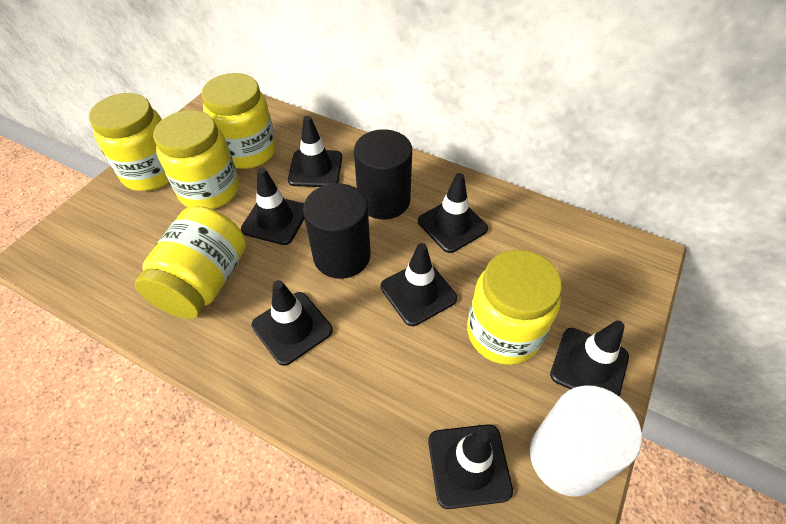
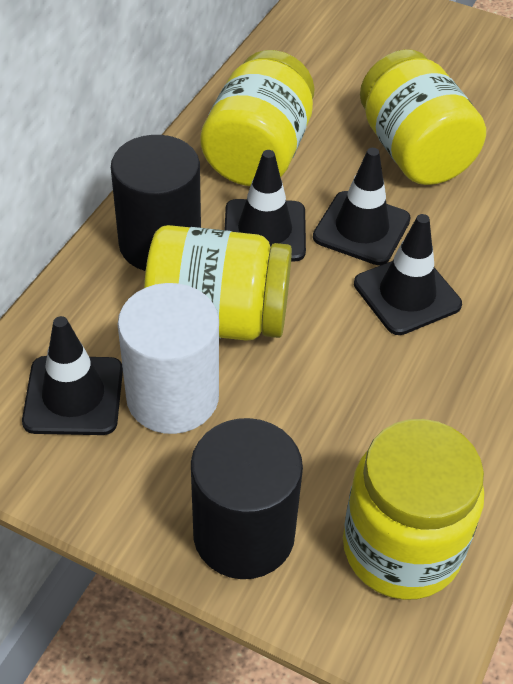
black traffic cone: 7 -> 4
yellow jar: 5 -> 4

